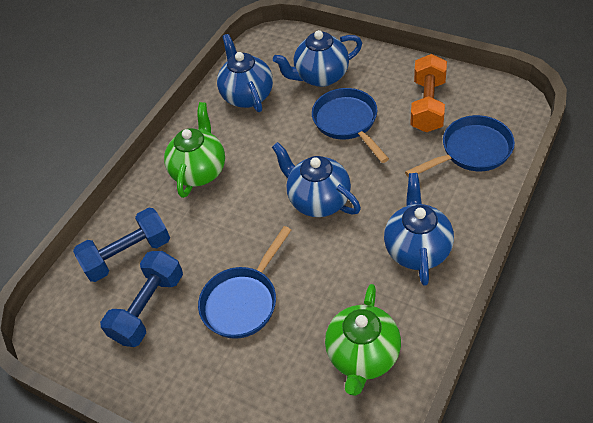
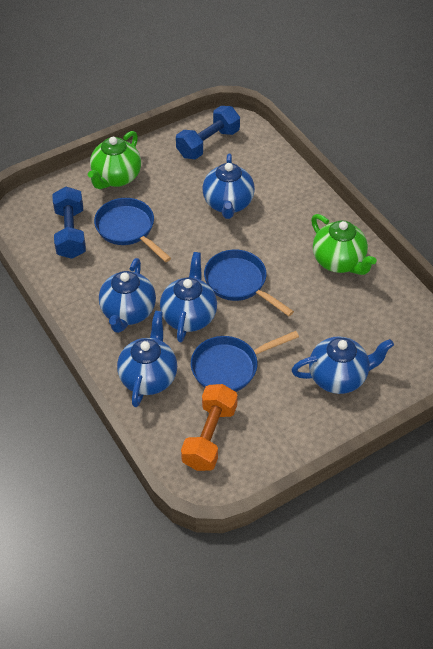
blue teapot: 4 -> 5

